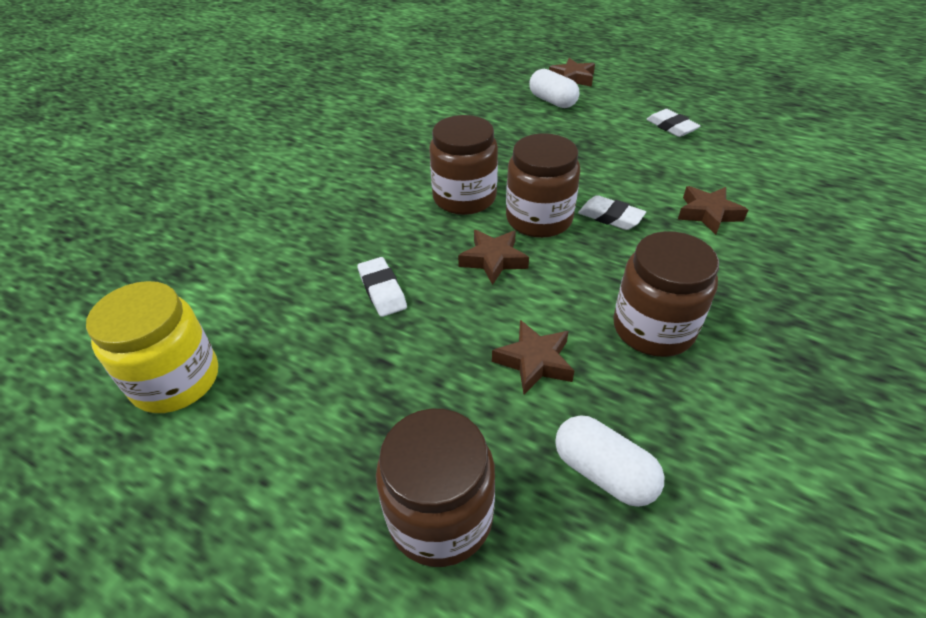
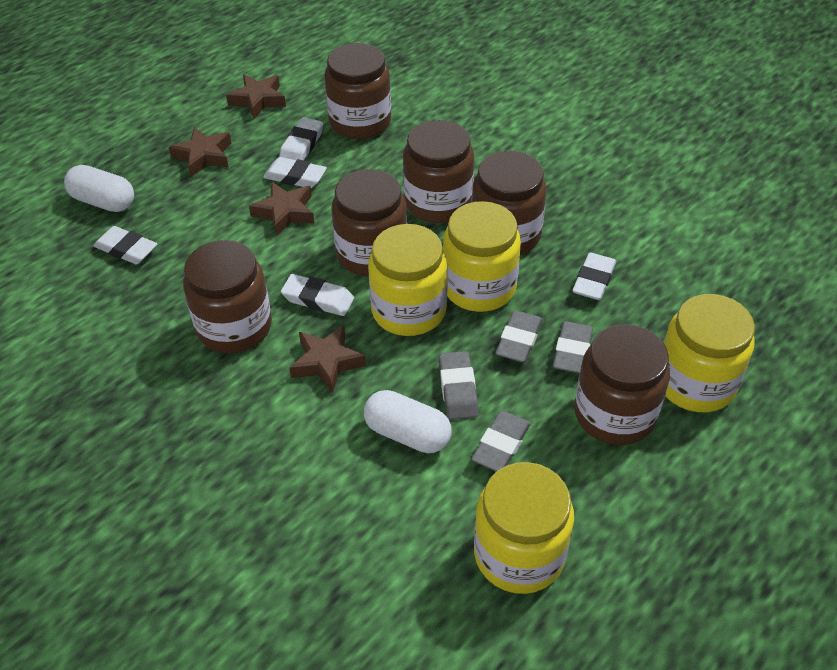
brown jar: 4 -> 6
grey eraser: 0 -> 4
white eraser: 3 -> 5
yellow jar: 1 -> 4

